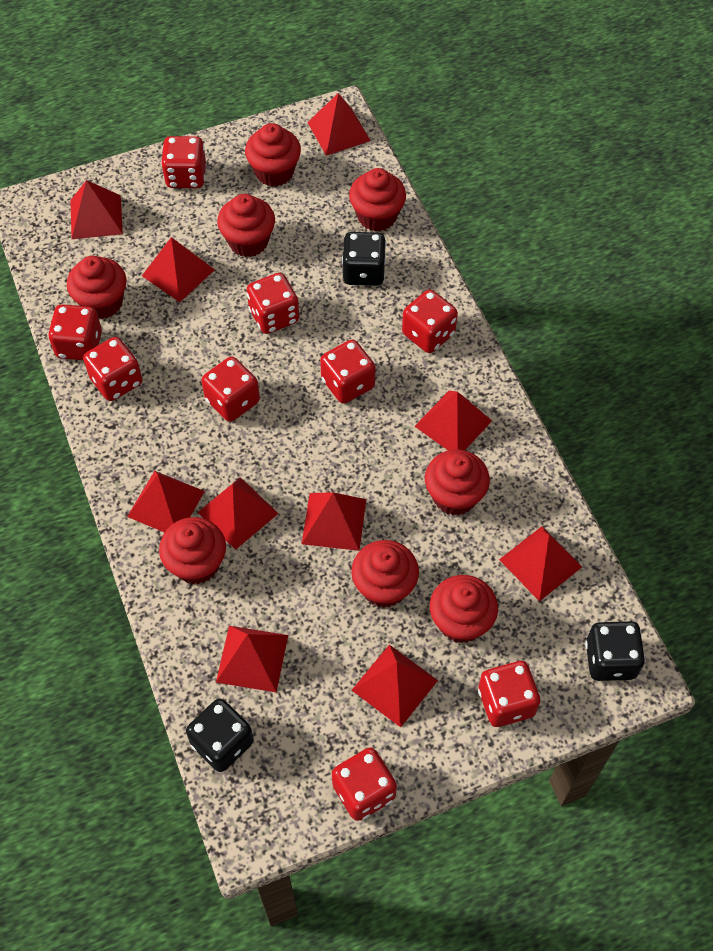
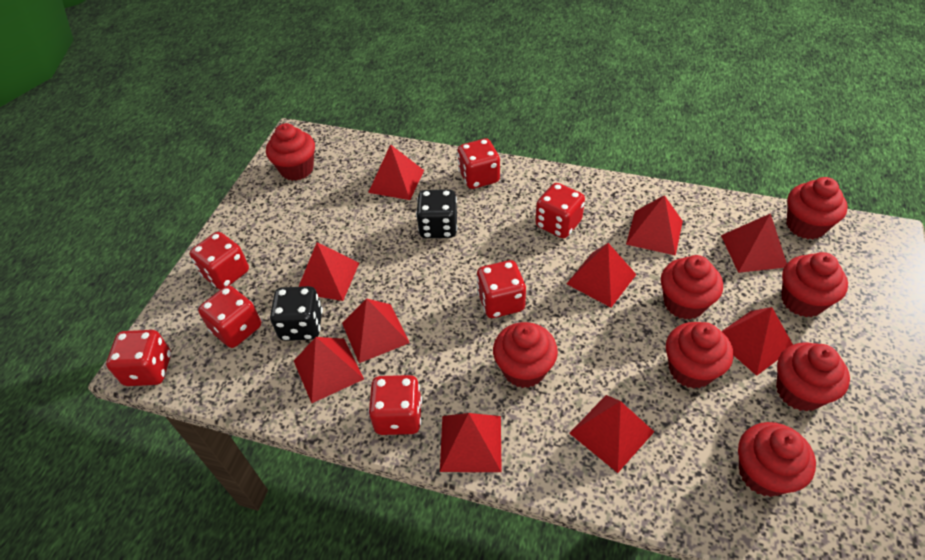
black dice: 3 -> 2
red dice: 9 -> 7

